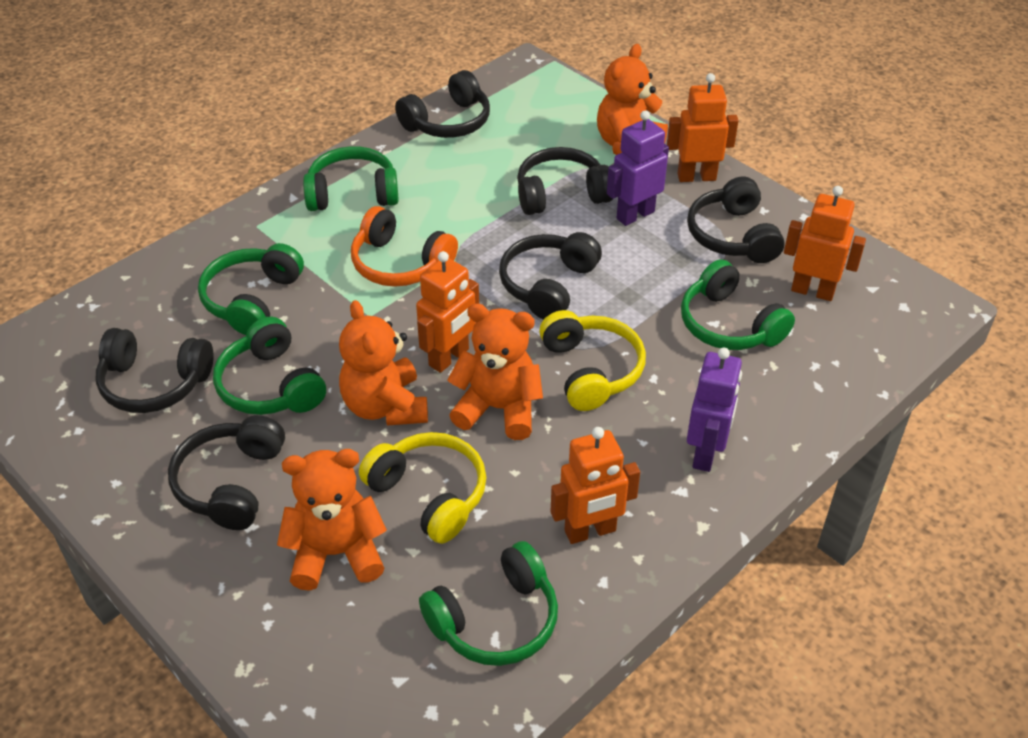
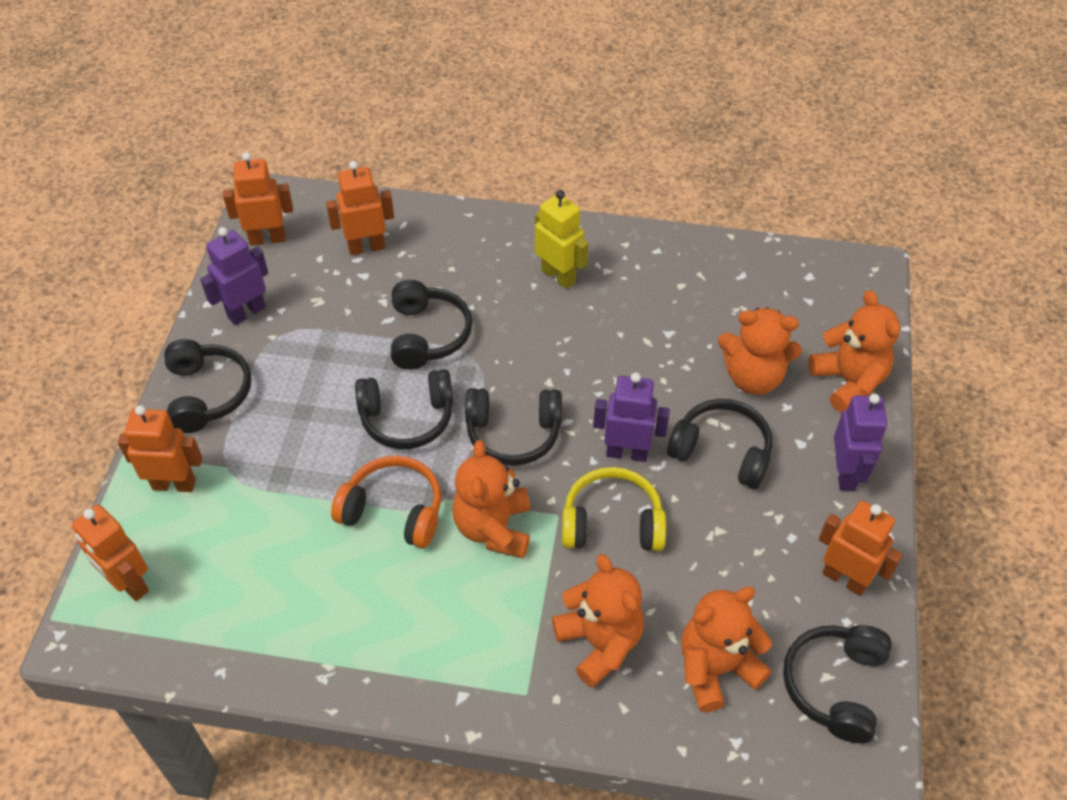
green headphones: 5 -> 0
orange robot: 4 -> 5
orange teddy bear: 4 -> 5
purple robot: 2 -> 3
yellow headphones: 2 -> 1
yellow robot: 0 -> 1

